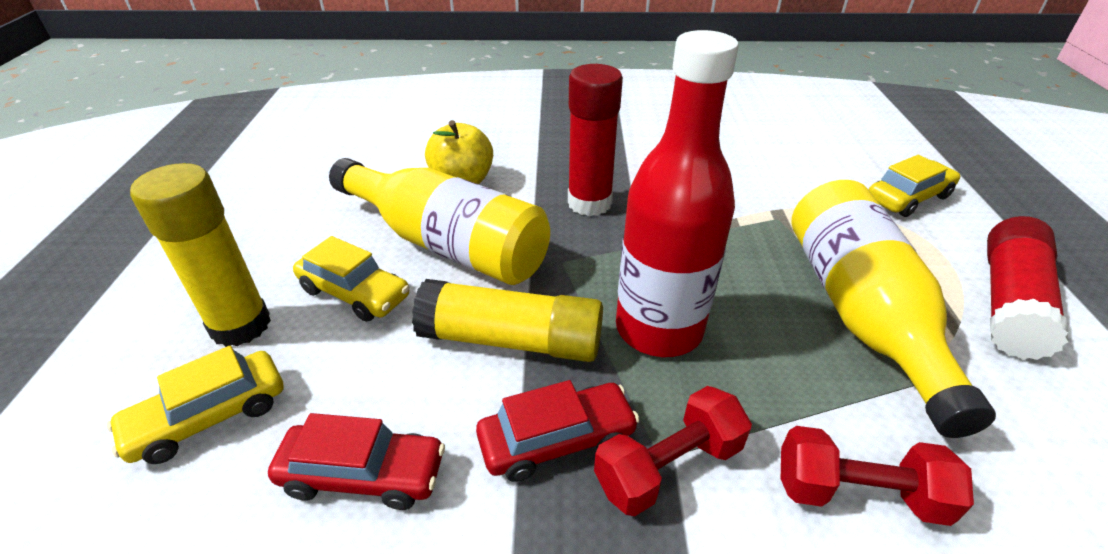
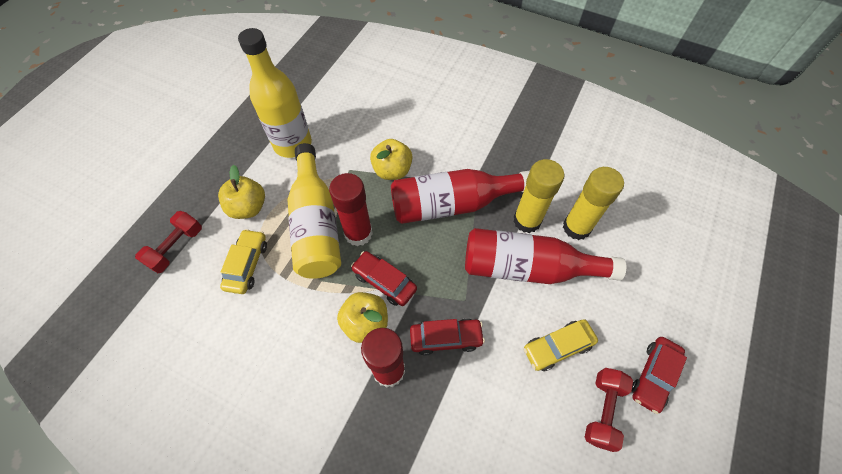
red bottle: 1 -> 2
red car: 2 -> 3
yellow apple: 1 -> 3
yellow car: 3 -> 2

